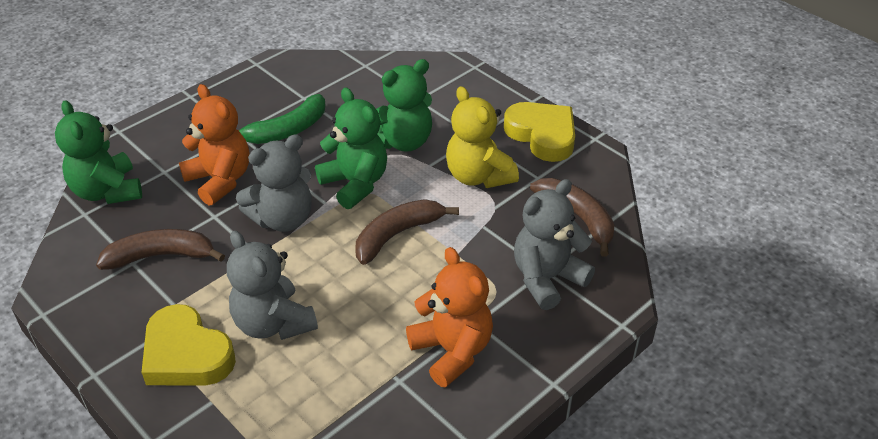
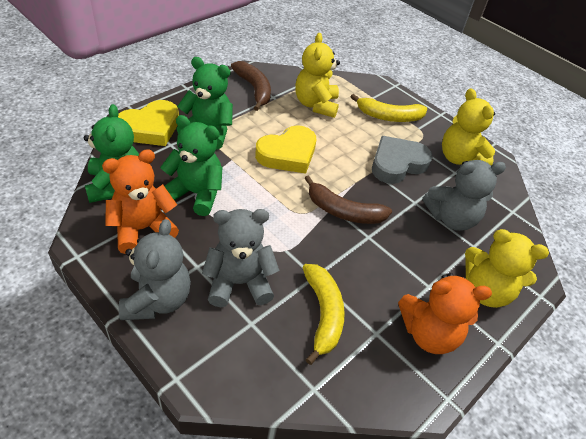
brown banana: 3 -> 2
green banana: 1 -> 0
grey heart: 0 -> 1
yellow banana: 0 -> 2
yellow teddy bear: 1 -> 3

